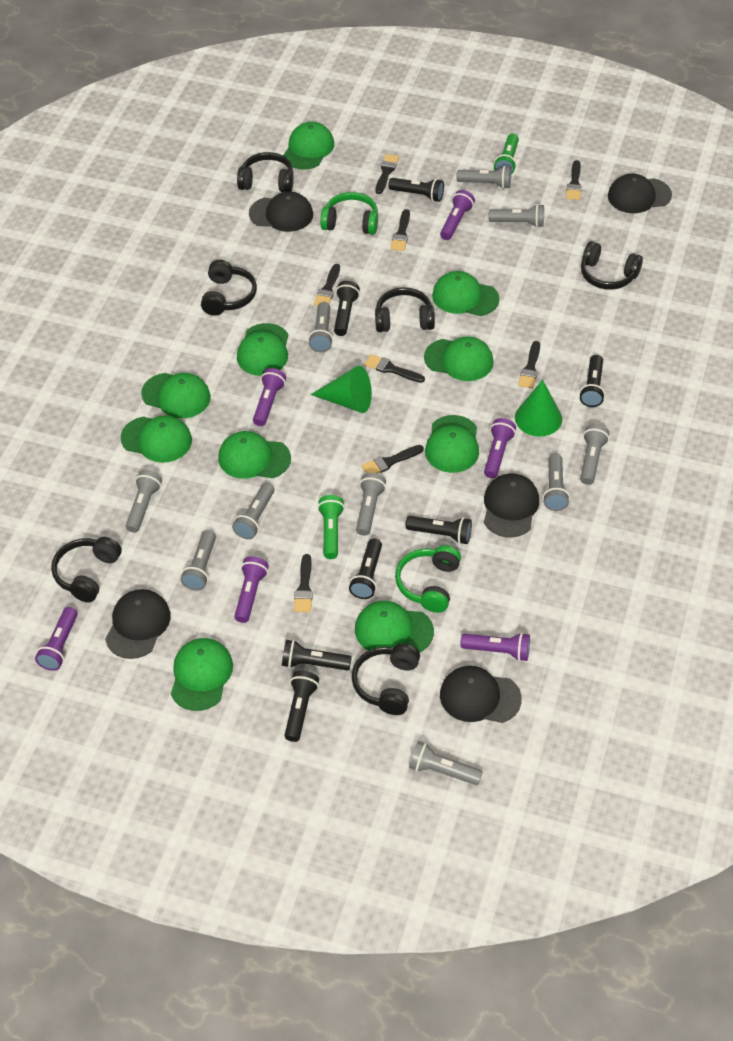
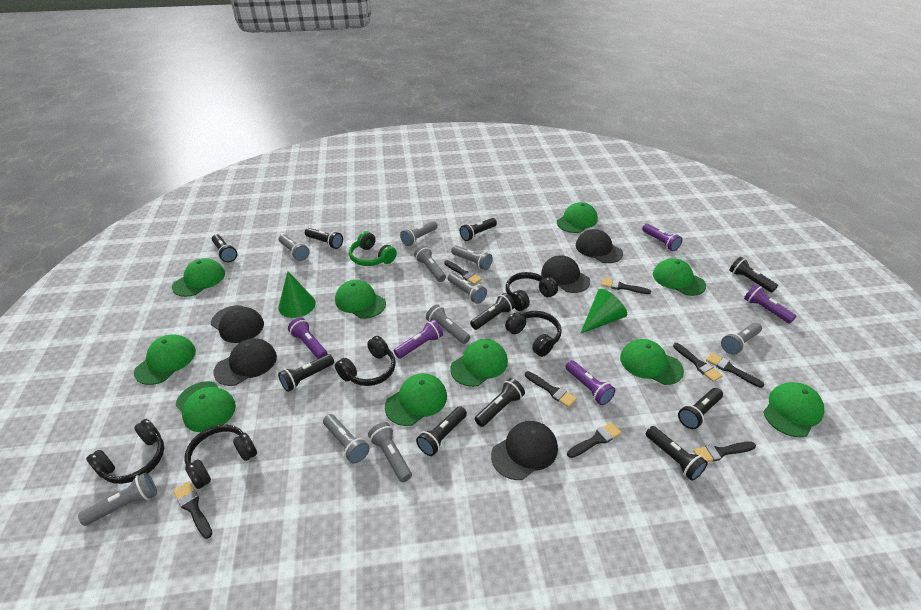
black flashlight: 7 -> 10
black headphones: 6 -> 5
green flashlight: 2 -> 0
green headphones: 2 -> 1
purple flashlight: 6 -> 5

